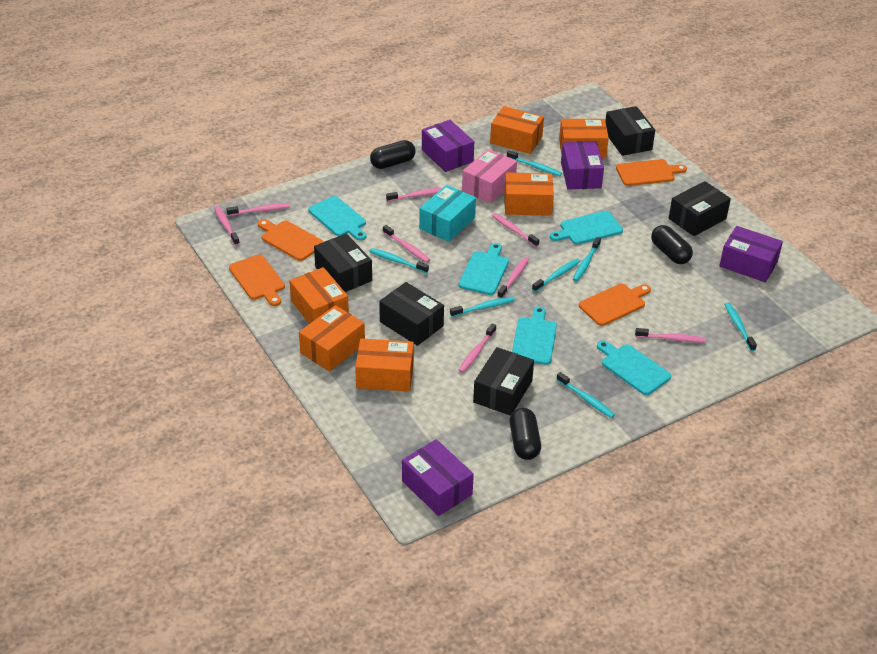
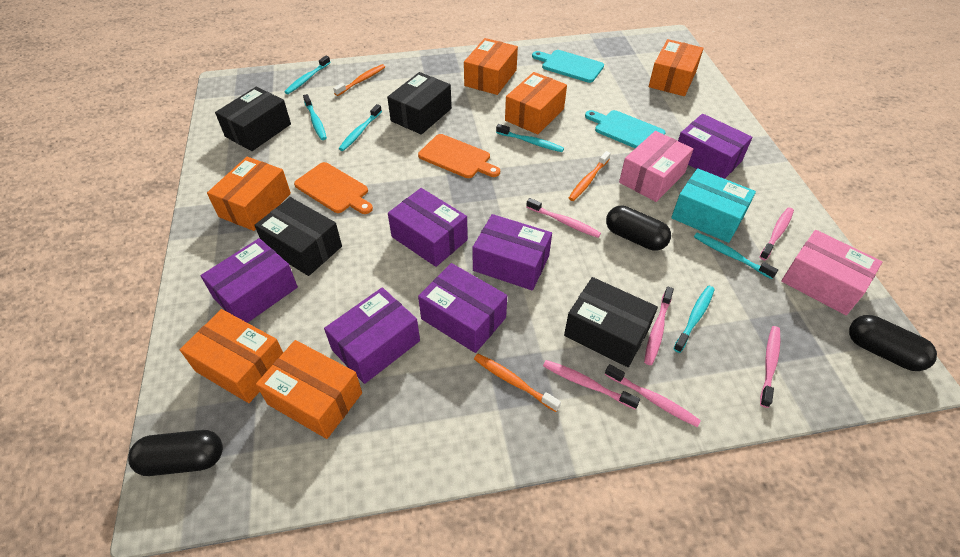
black box: 5 -> 4
orange cutting board: 4 -> 2
orange toothbrush: 0 -> 3
pink box: 1 -> 2
pink toothbrush: 8 -> 6
purple box: 4 -> 6
turquoise cutting board: 5 -> 2
turquoise toothbrush: 7 -> 6

